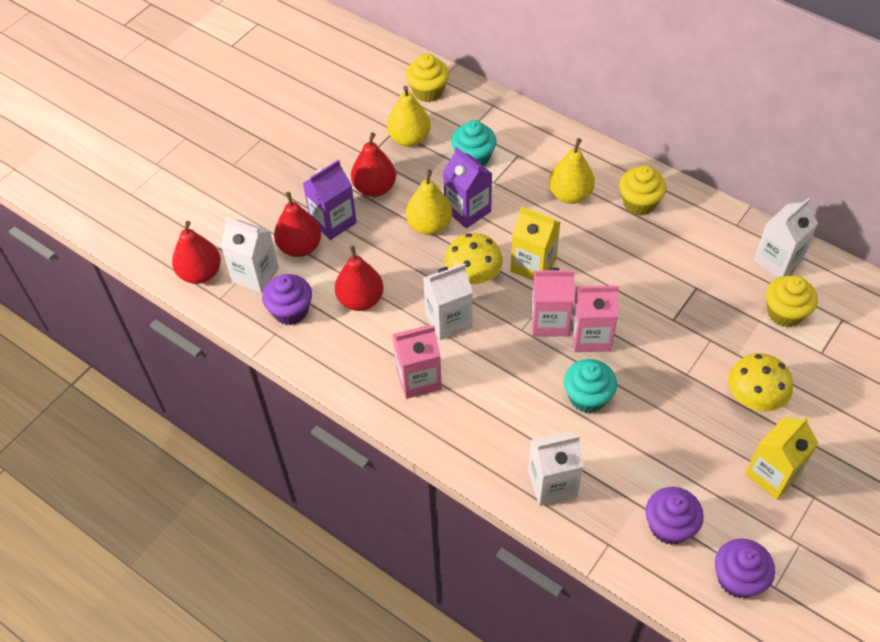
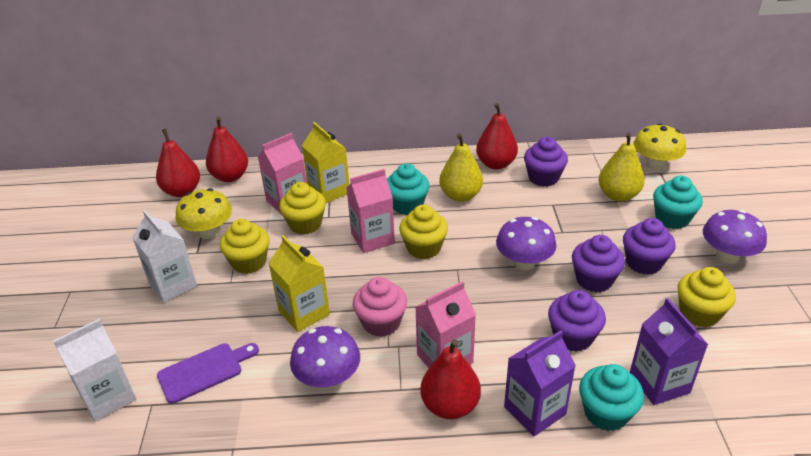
pink cupcake: 0 -> 1
purple cupcake: 3 -> 4
purple cutting board: 0 -> 1
purple mushroom: 0 -> 3
turquoise cupcake: 2 -> 3
white carton: 4 -> 2
yellow cupcake: 3 -> 4
yellow pear: 3 -> 2

